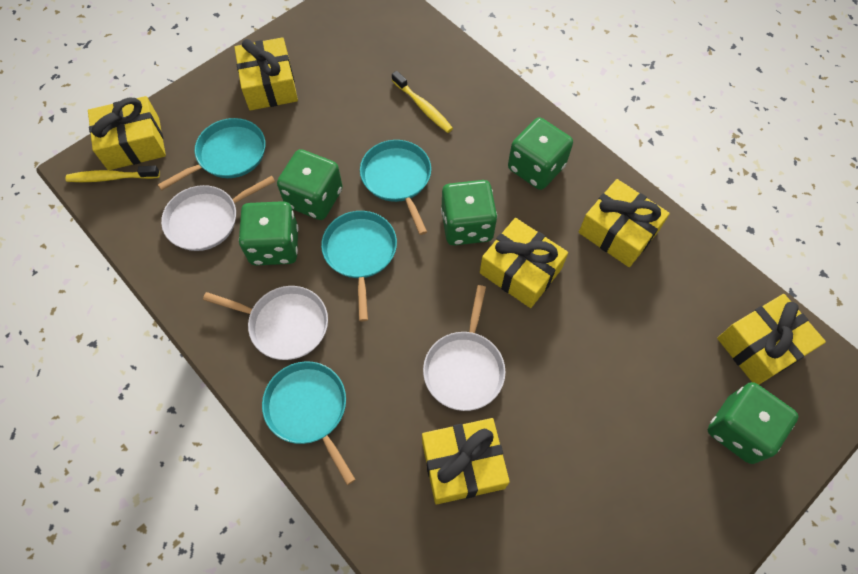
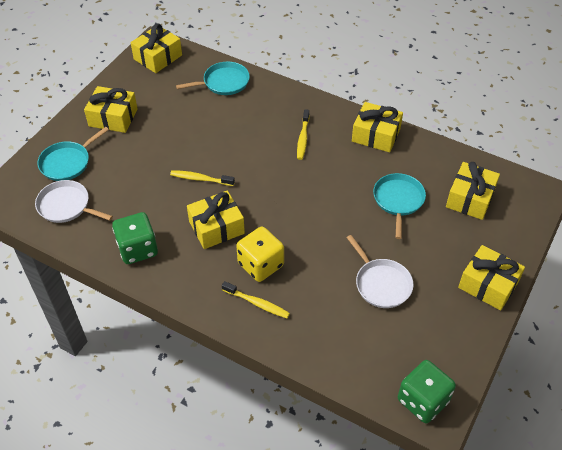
green dice: 5 -> 2
turquoise pan: 4 -> 3
white pan: 3 -> 2
yellow dice: 0 -> 1
yellow toothbrush: 2 -> 3

